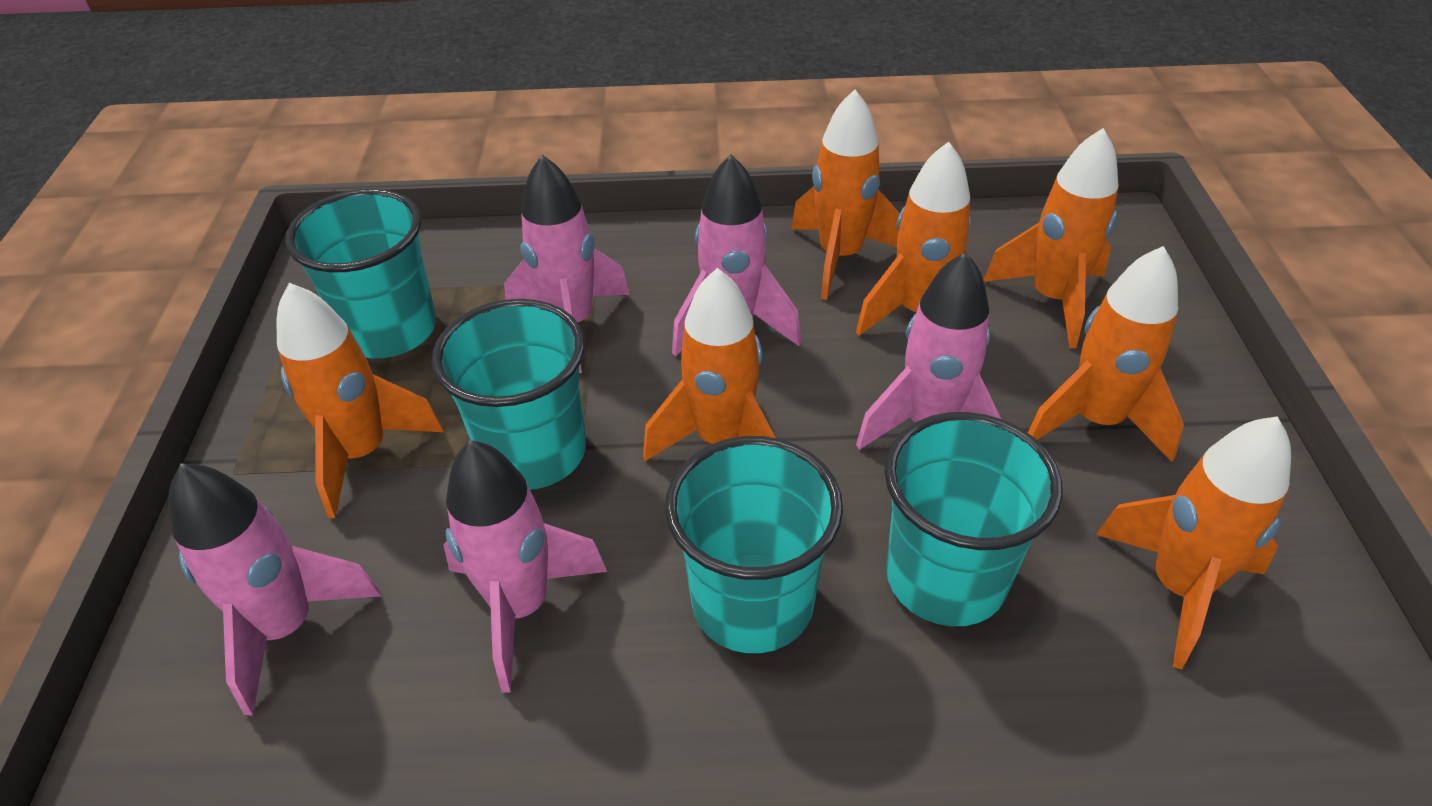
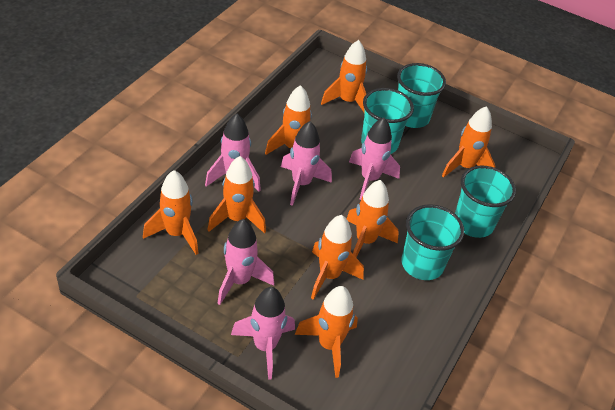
orange rocket: 7 -> 8

